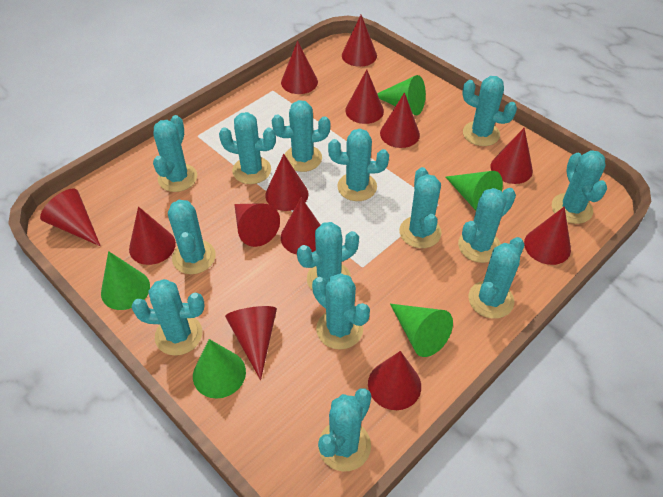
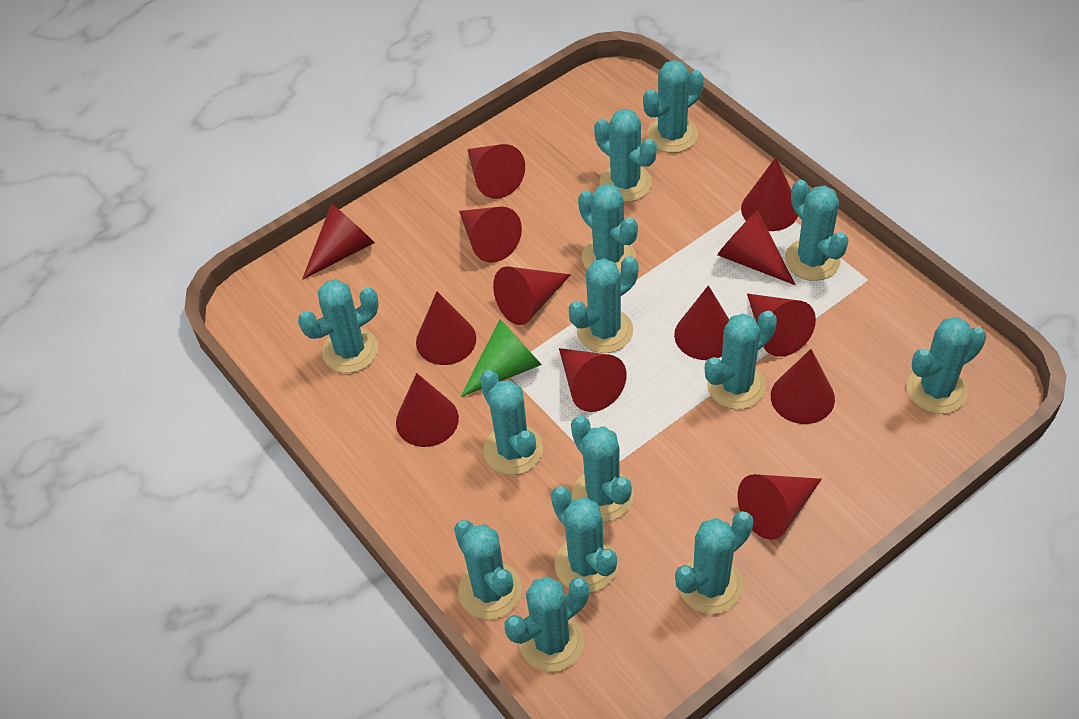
green cone: 5 -> 1

